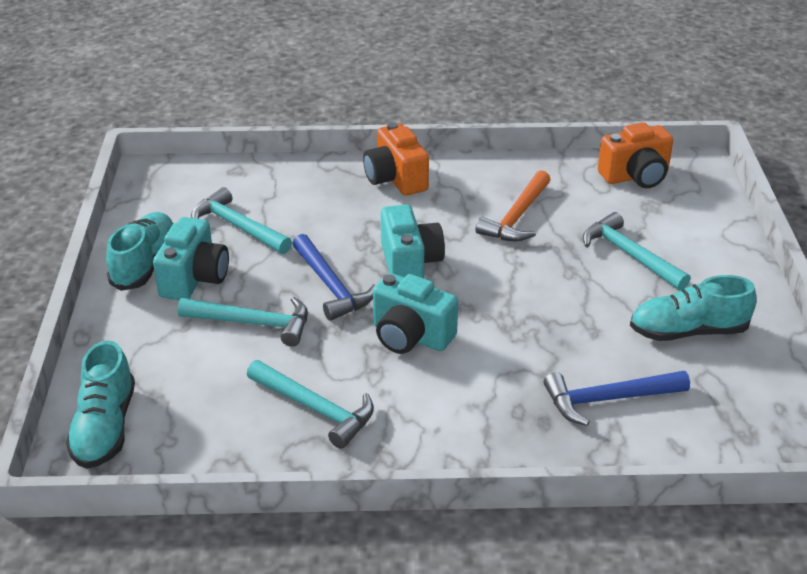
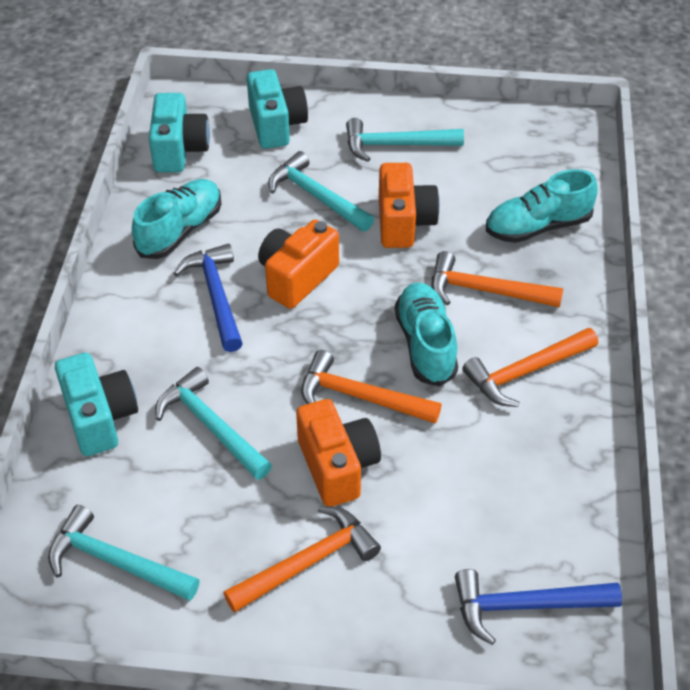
orange camera: 2 -> 3
orange hammer: 1 -> 4

